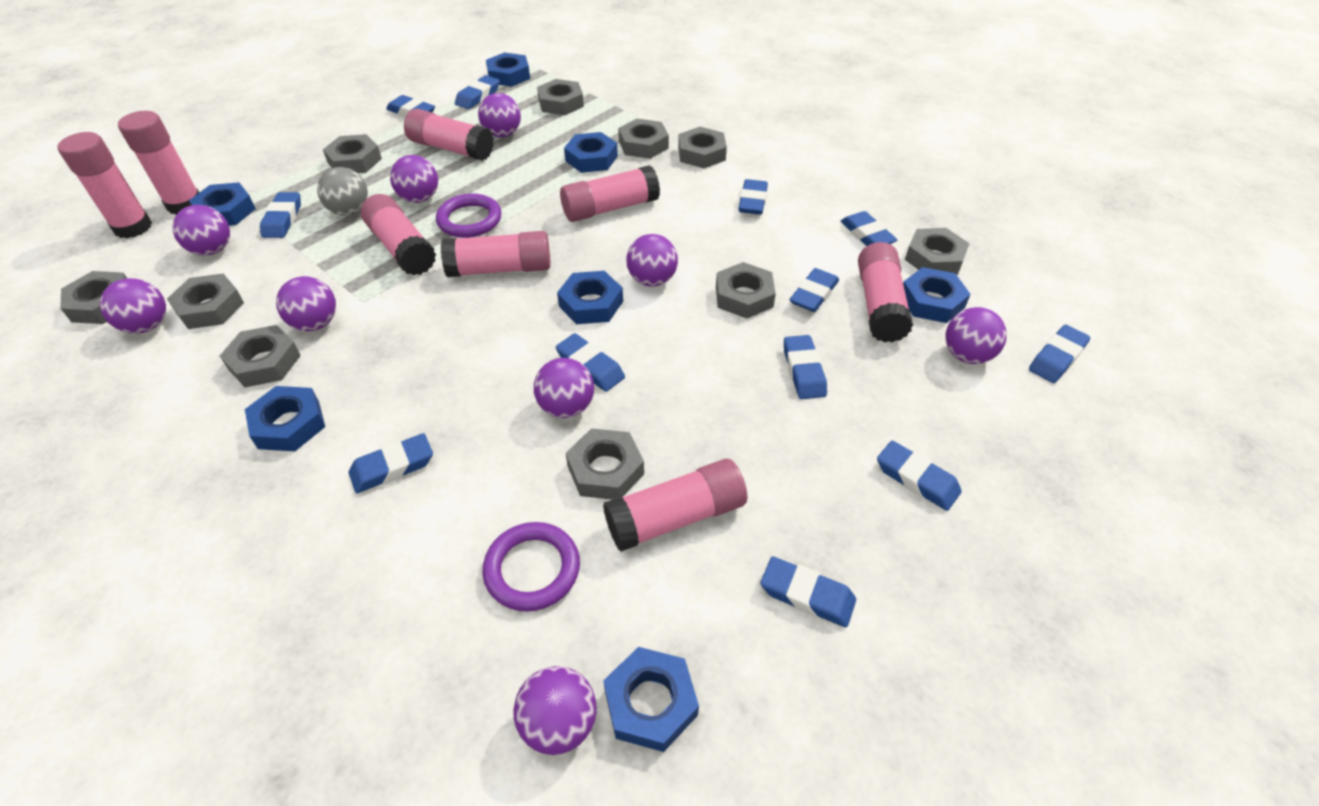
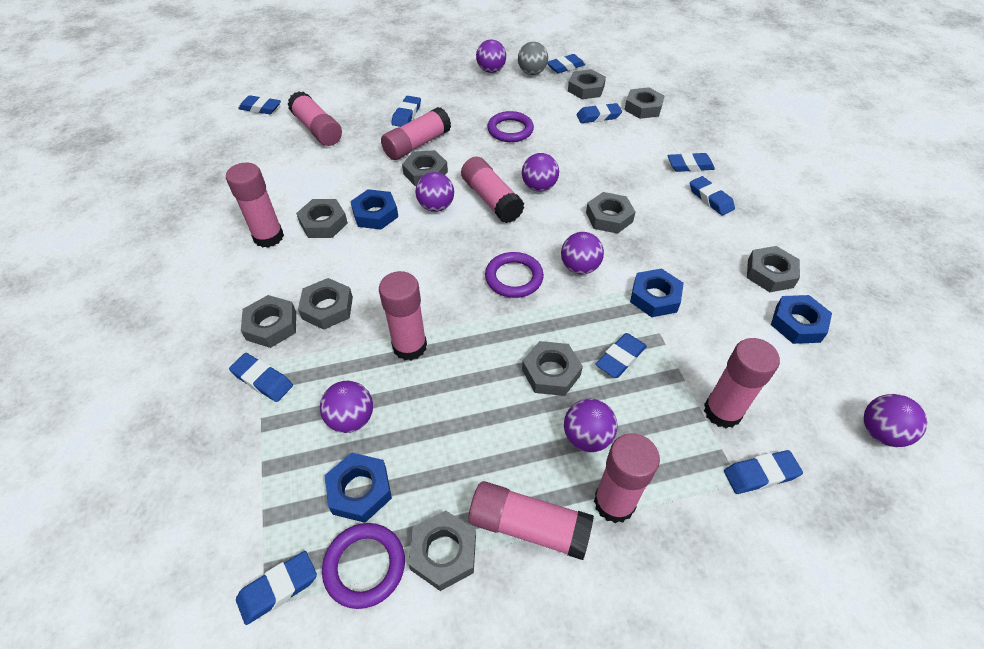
blue eraser: 12 -> 10
blue nut: 7 -> 4
purple ball: 9 -> 7
purple ring: 2 -> 3

